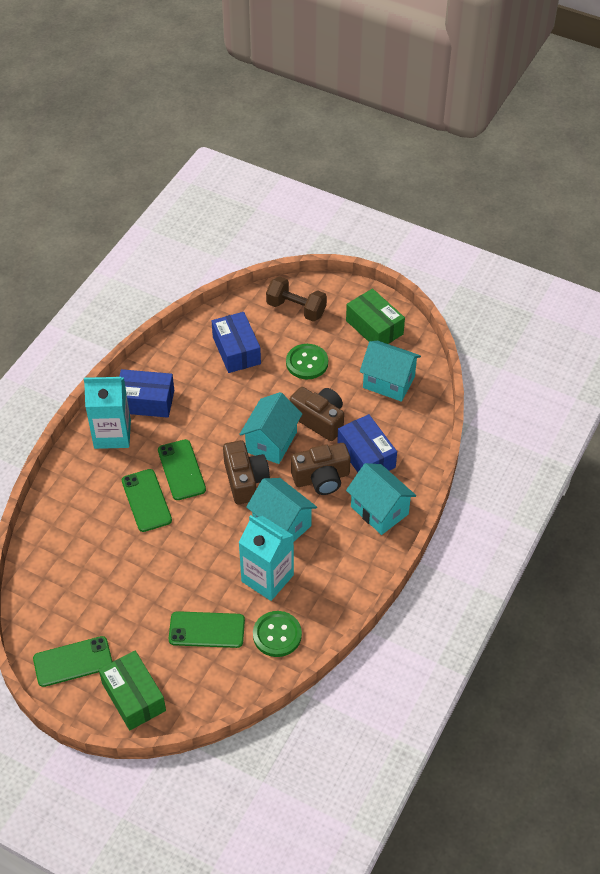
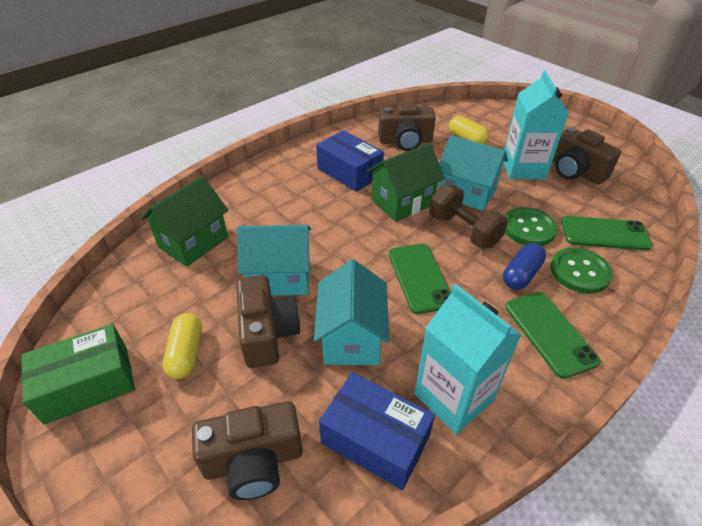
blue box: 3 -> 2
blue capsule: 0 -> 1
brown camera: 3 -> 4
green box: 2 -> 1
green house: 0 -> 2
green phone: 4 -> 3
turquoise house: 4 -> 3
yellow capsule: 0 -> 2

